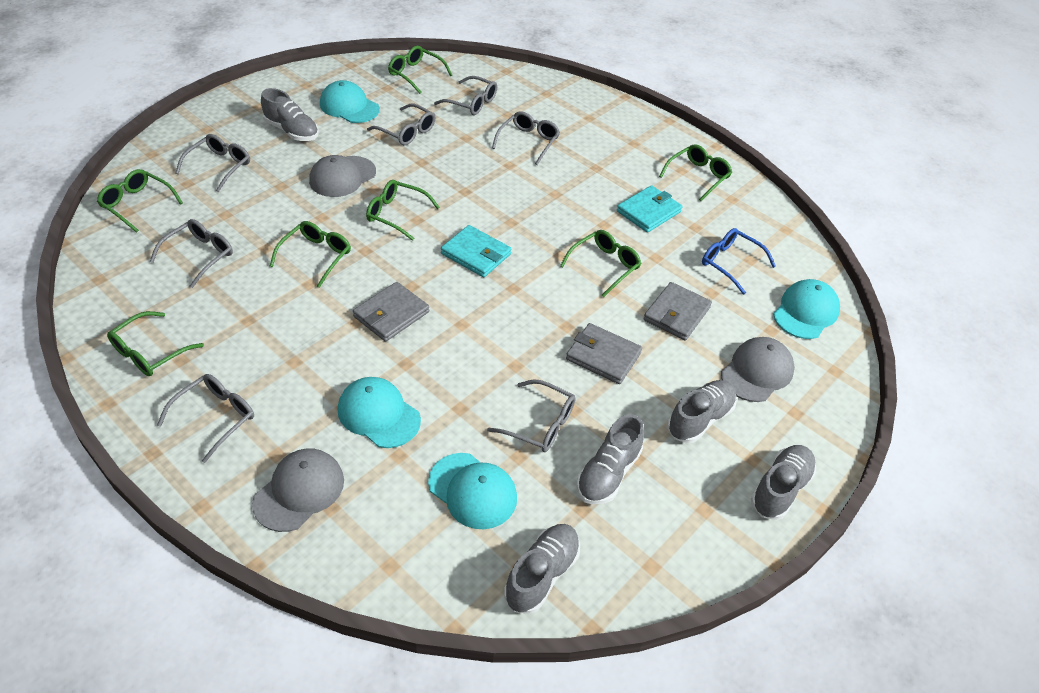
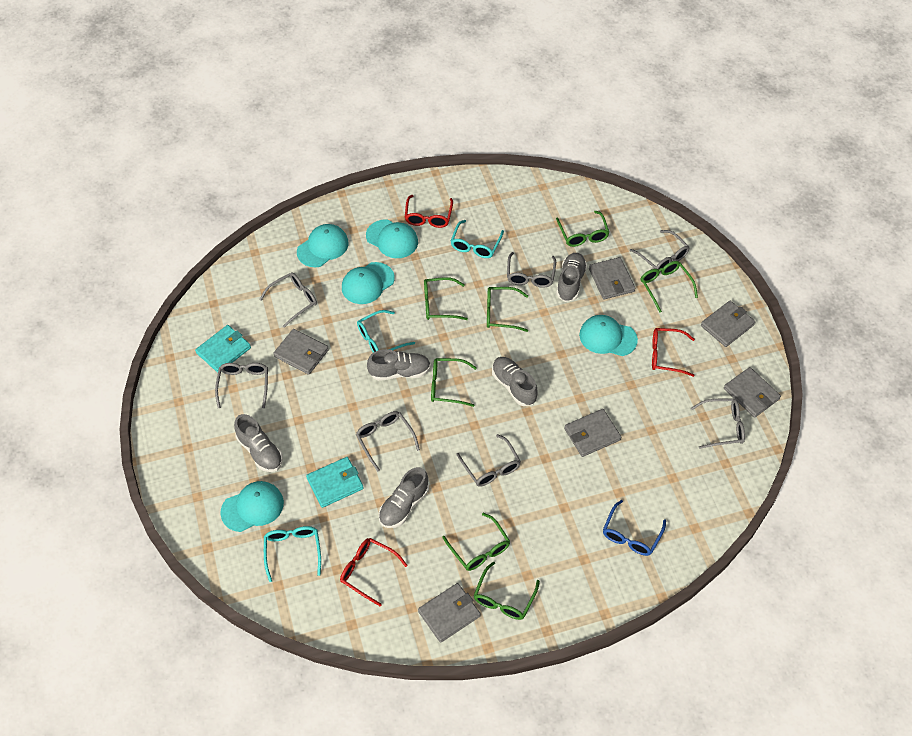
grey cap: 3 -> 0
grey wallet: 3 -> 6
red glasses: 0 -> 3
turquoise cap: 4 -> 5
turquoise glasses: 0 -> 3

